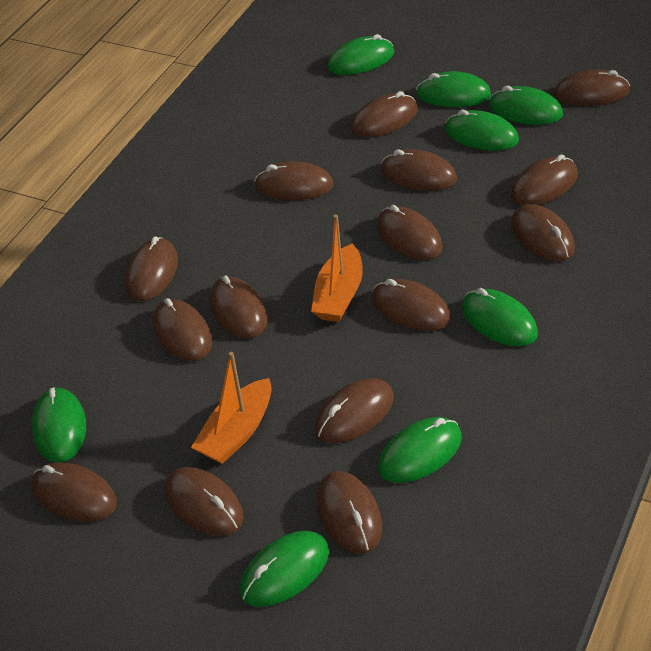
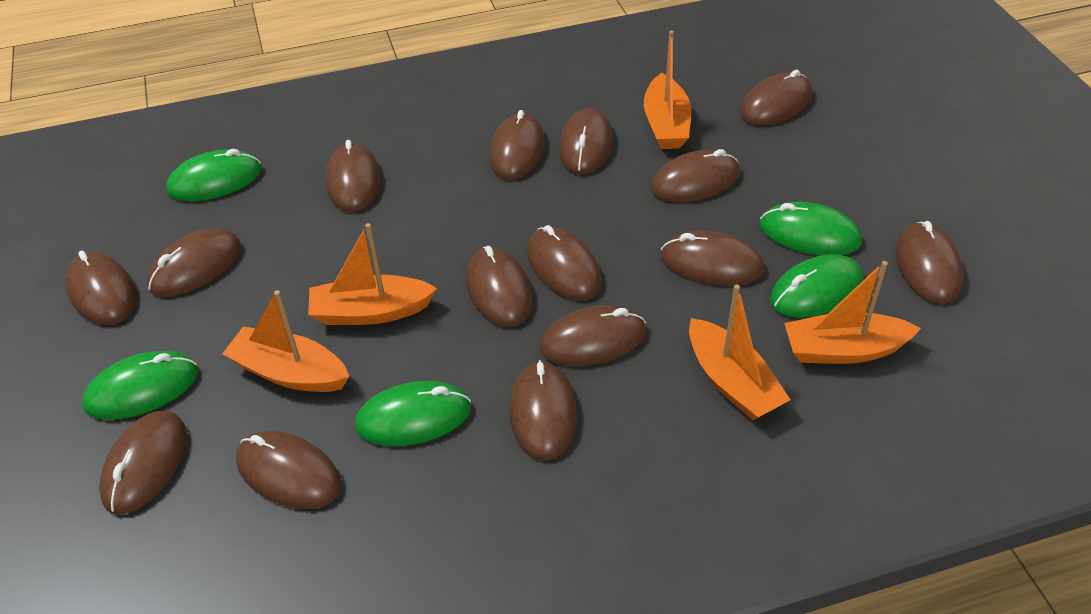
green mouse: 8 -> 5
orange boat: 2 -> 5

